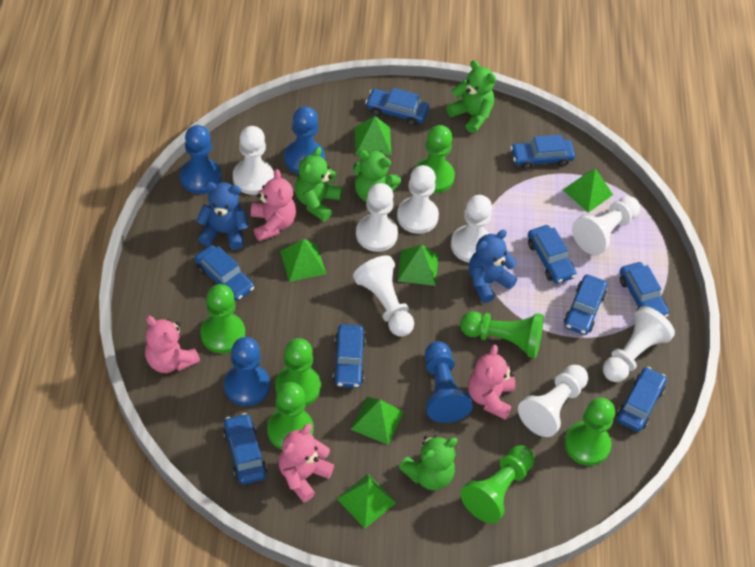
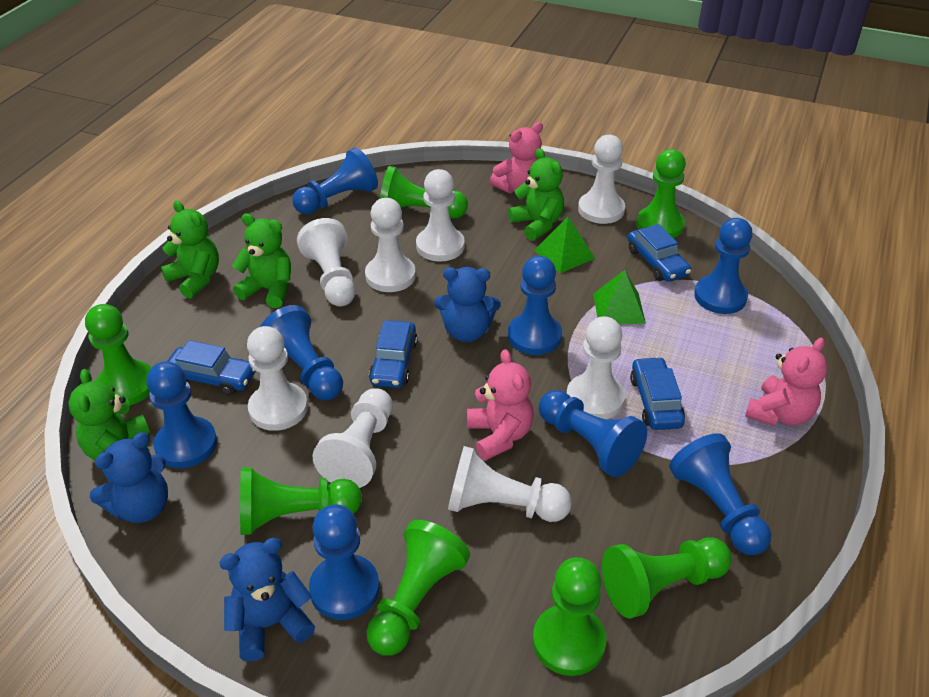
blue car: 9 -> 4
blue pawn: 4 -> 8
blue teddy bear: 2 -> 3
green pyramid: 6 -> 2
pink teddy bear: 4 -> 3

